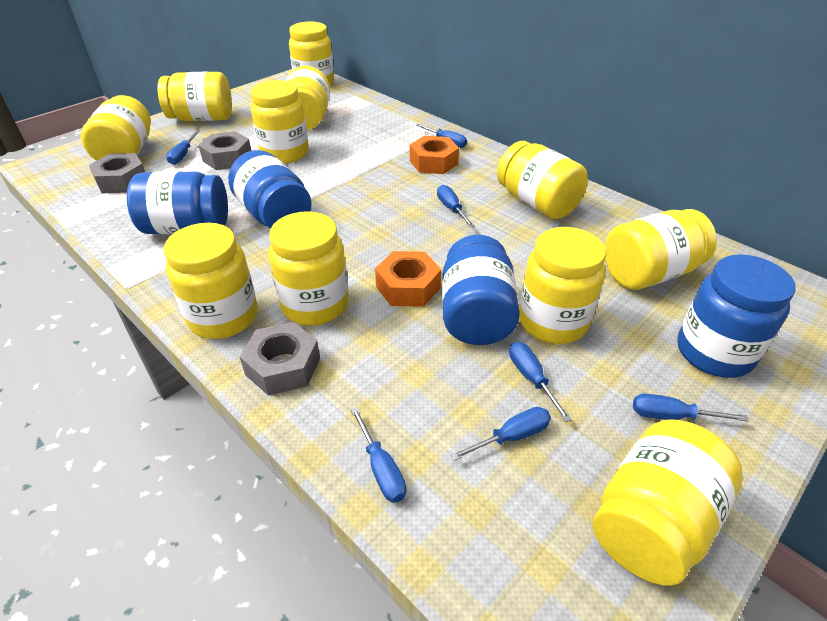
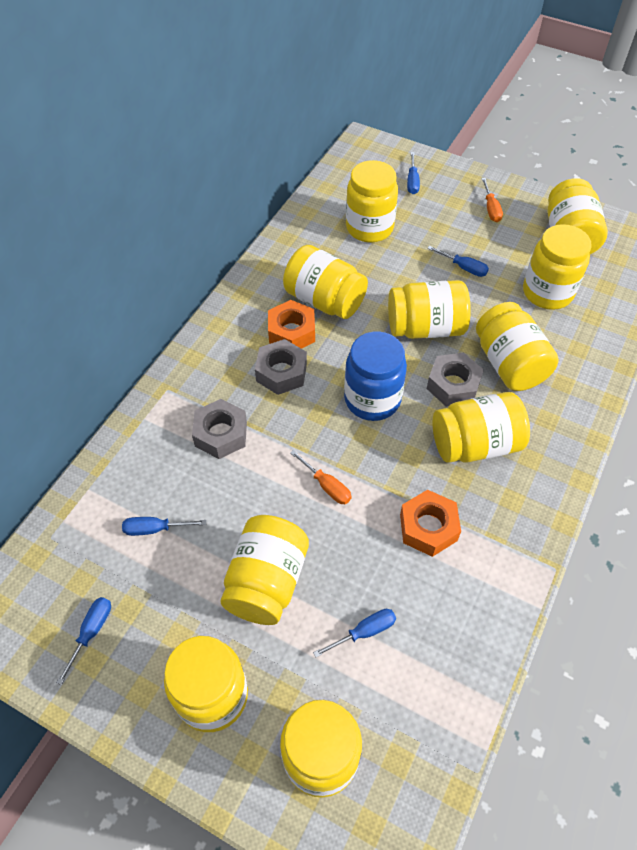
blue jar: 4 -> 1
blue screwdriver: 7 -> 5
orange screwdriver: 0 -> 2
yellow jar: 11 -> 10

